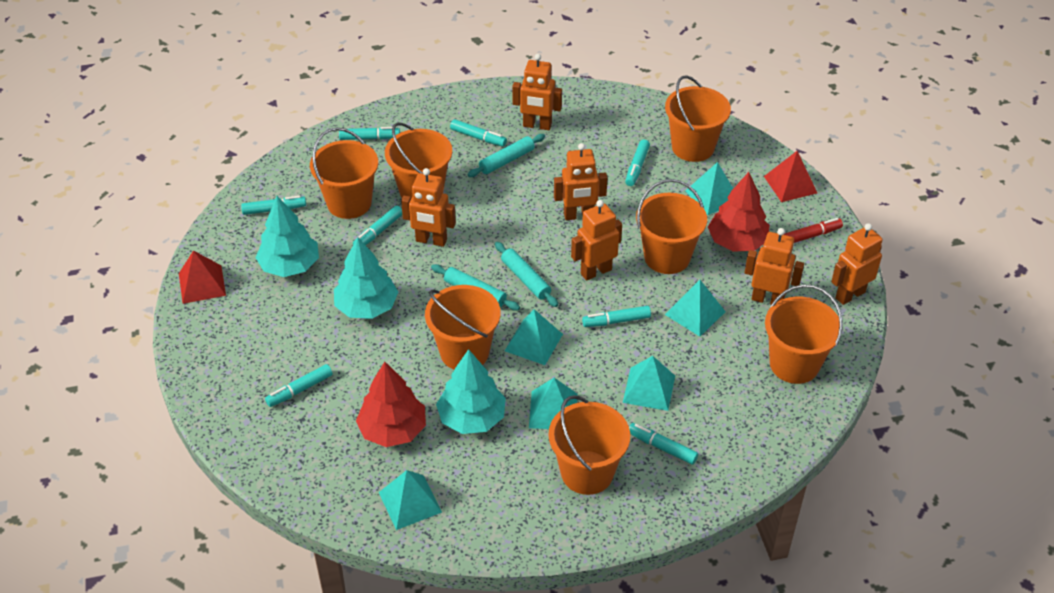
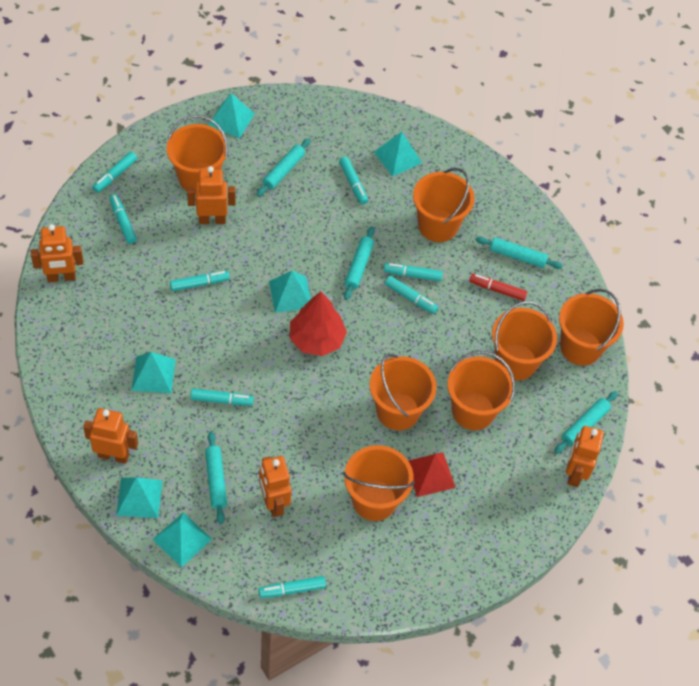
orange robot: 6 -> 5
red pyramid: 2 -> 1
red tree: 2 -> 1
turquoise rolling pin: 3 -> 5
turquoise tree: 3 -> 0

